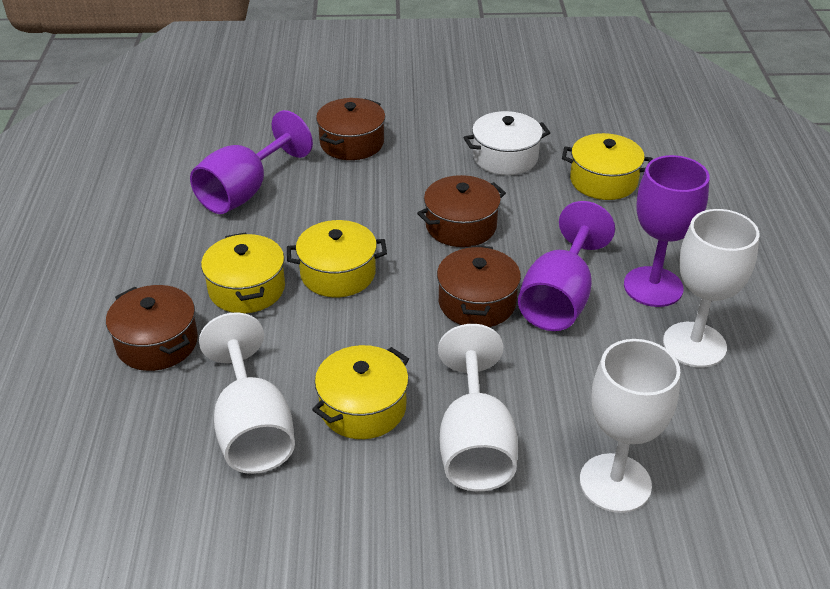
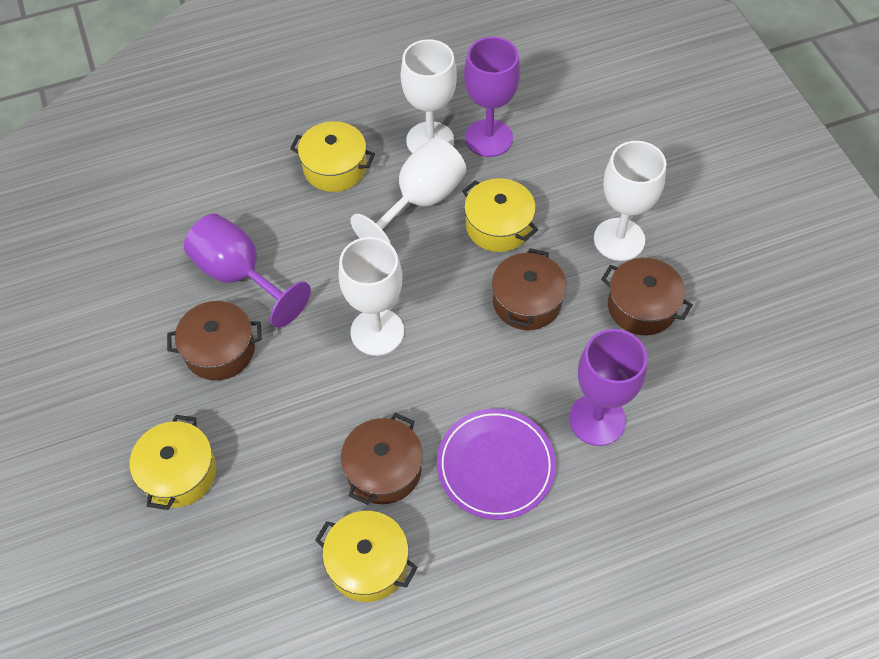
purple plate: 0 -> 1
white pot: 1 -> 0

